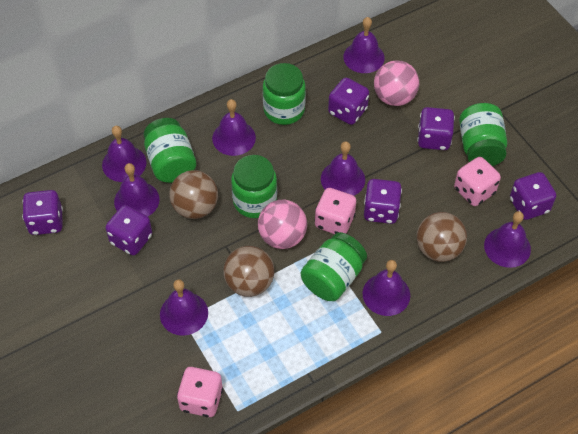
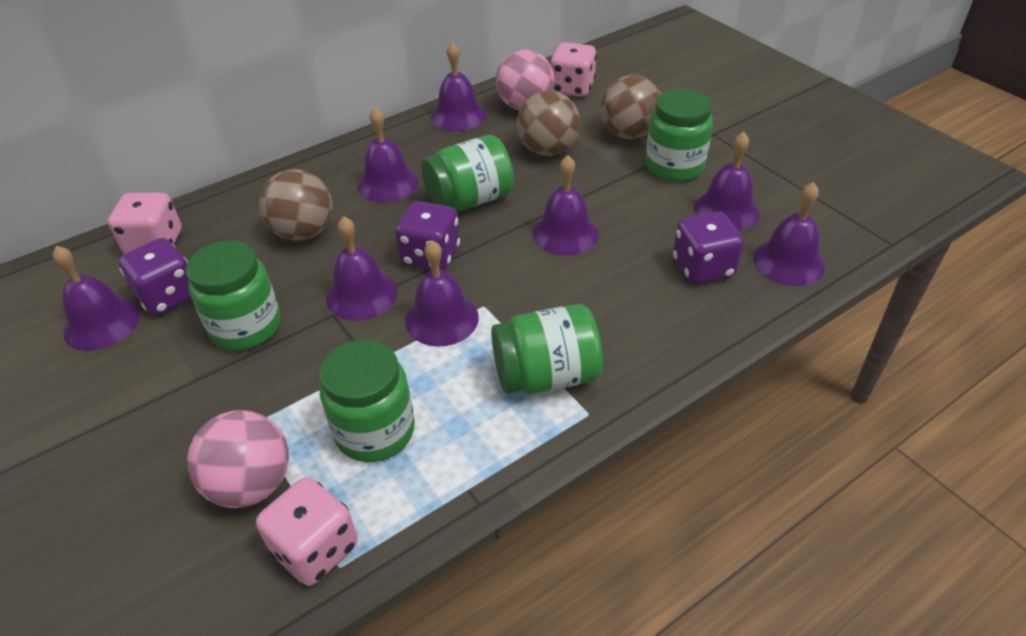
purple dice: 6 -> 3

